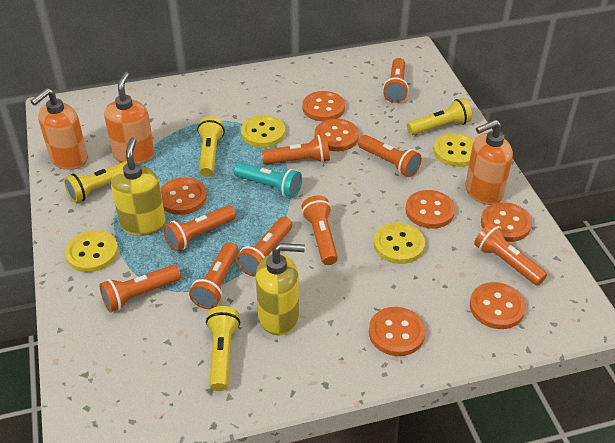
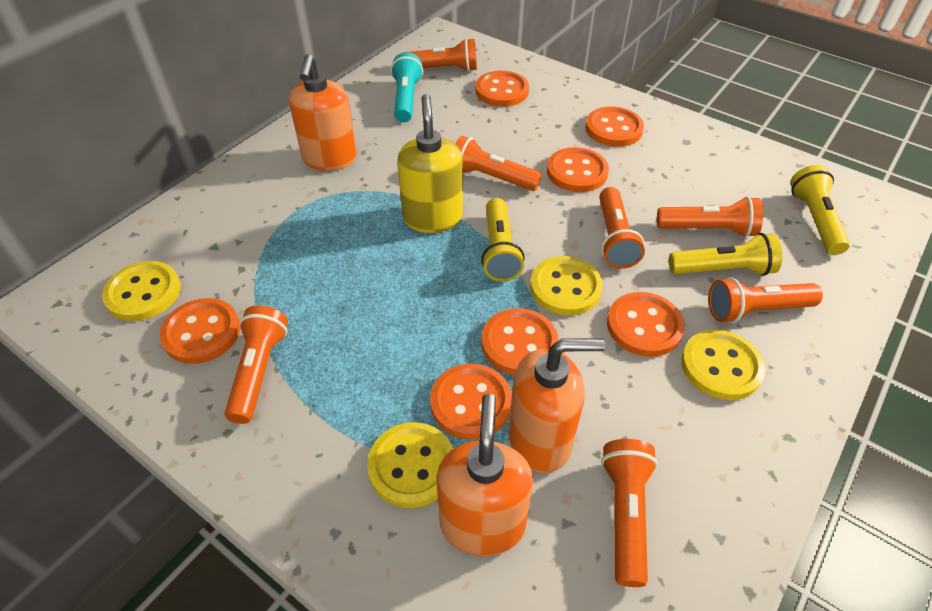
orange flashlight: 9 -> 7
yellow flashlight: 4 -> 3
yellow soap dispenser: 2 -> 1

